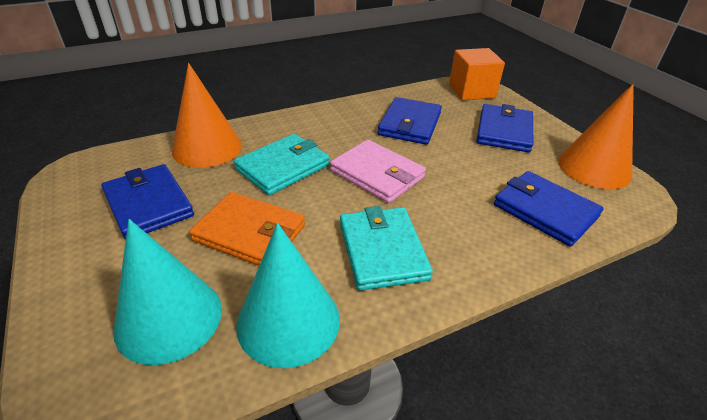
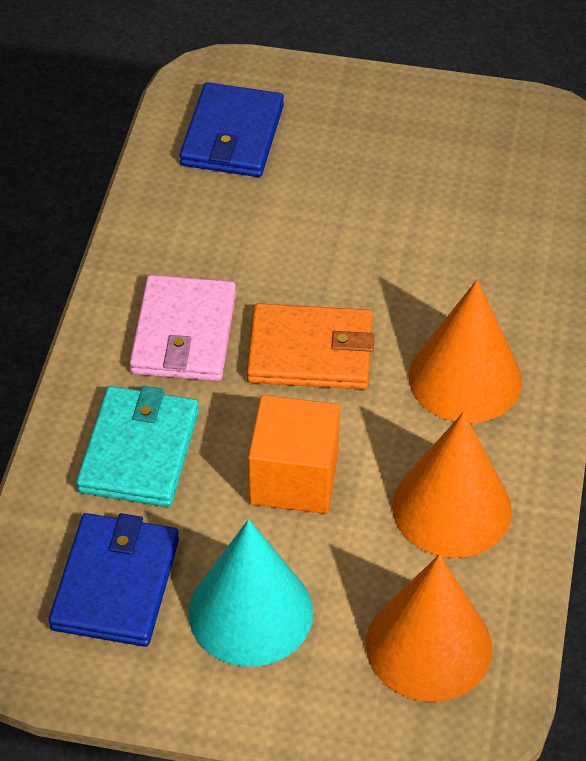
blue wallet: 4 -> 2
orange cone: 2 -> 3
turquoise cone: 2 -> 1
turquoise wallet: 2 -> 1

